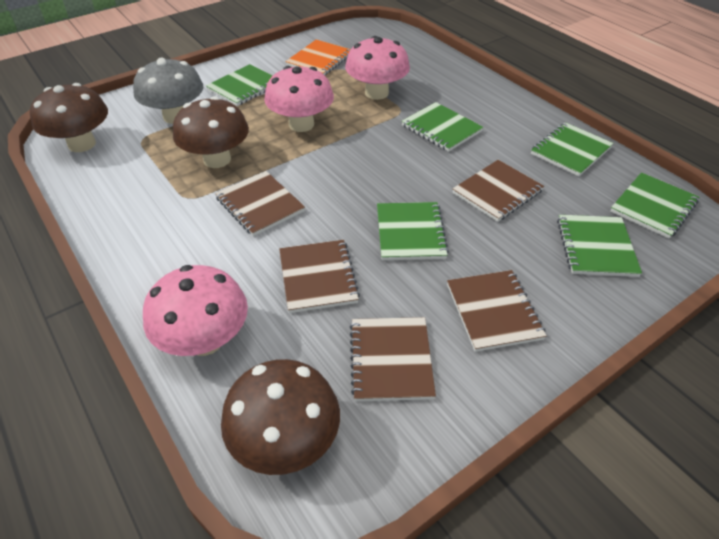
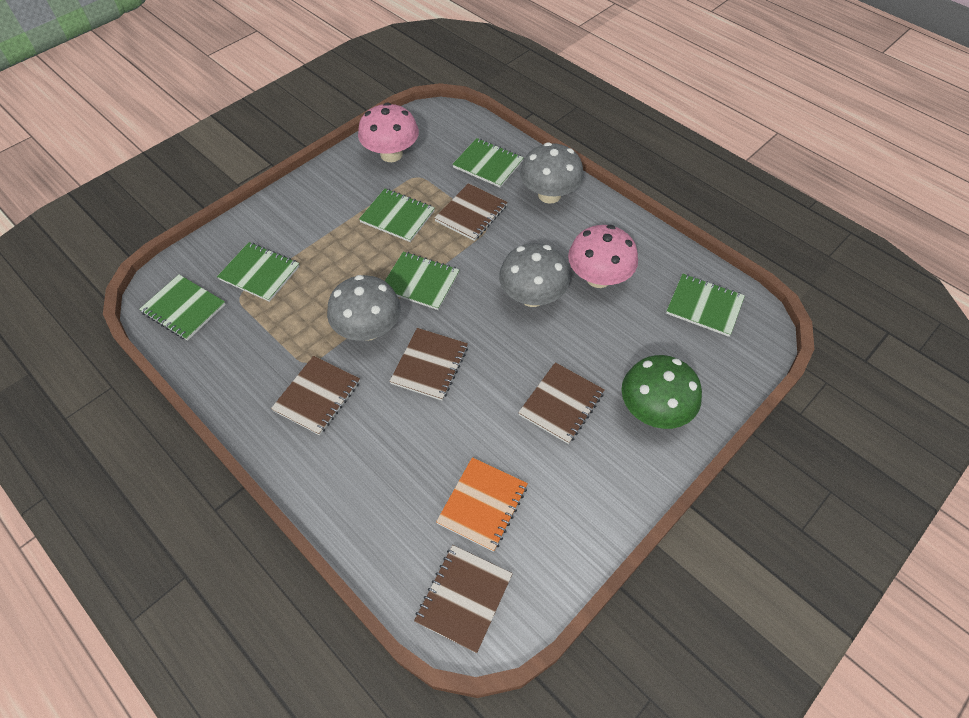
brown mushroom: 3 -> 0
green mushroom: 0 -> 1
grey mushroom: 1 -> 3
pink mushroom: 3 -> 2

